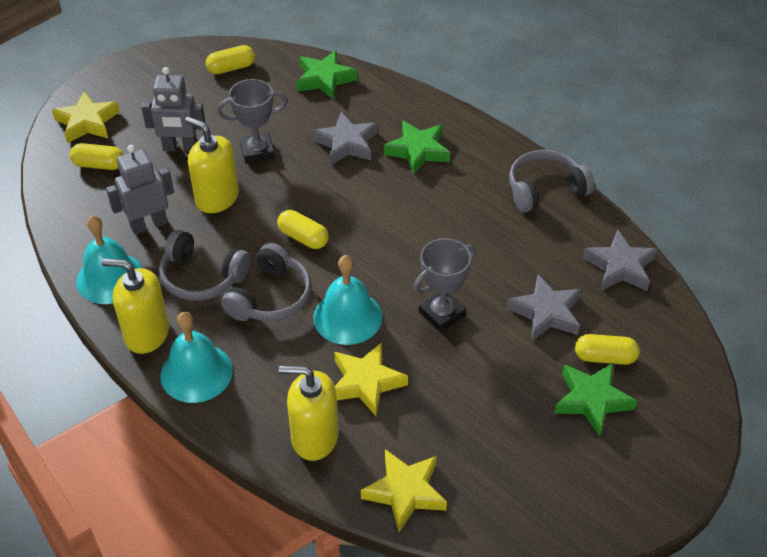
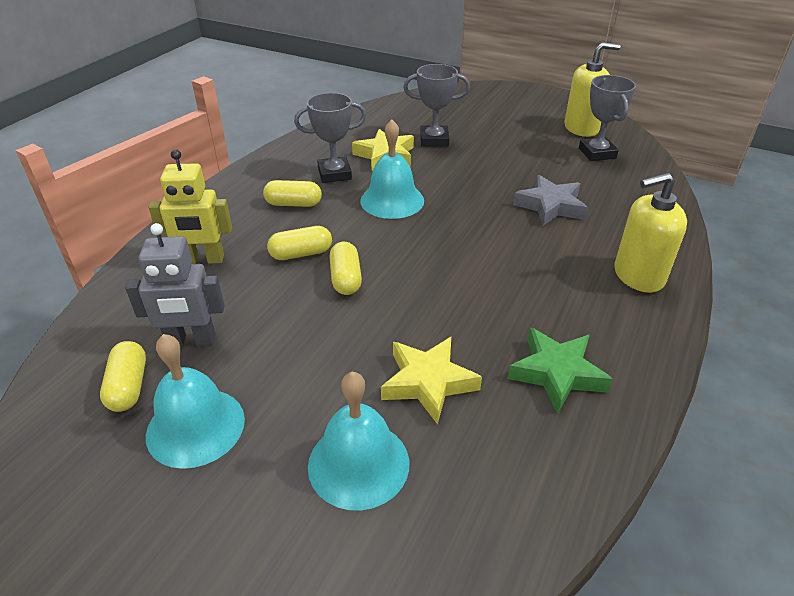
green star: 3 -> 1
grey headphones: 3 -> 0
grey robot: 2 -> 1
grey star: 3 -> 1
grey trophy: 2 -> 3
yellow robot: 0 -> 1
yellow soap dispenser: 3 -> 2
yellow star: 3 -> 2

